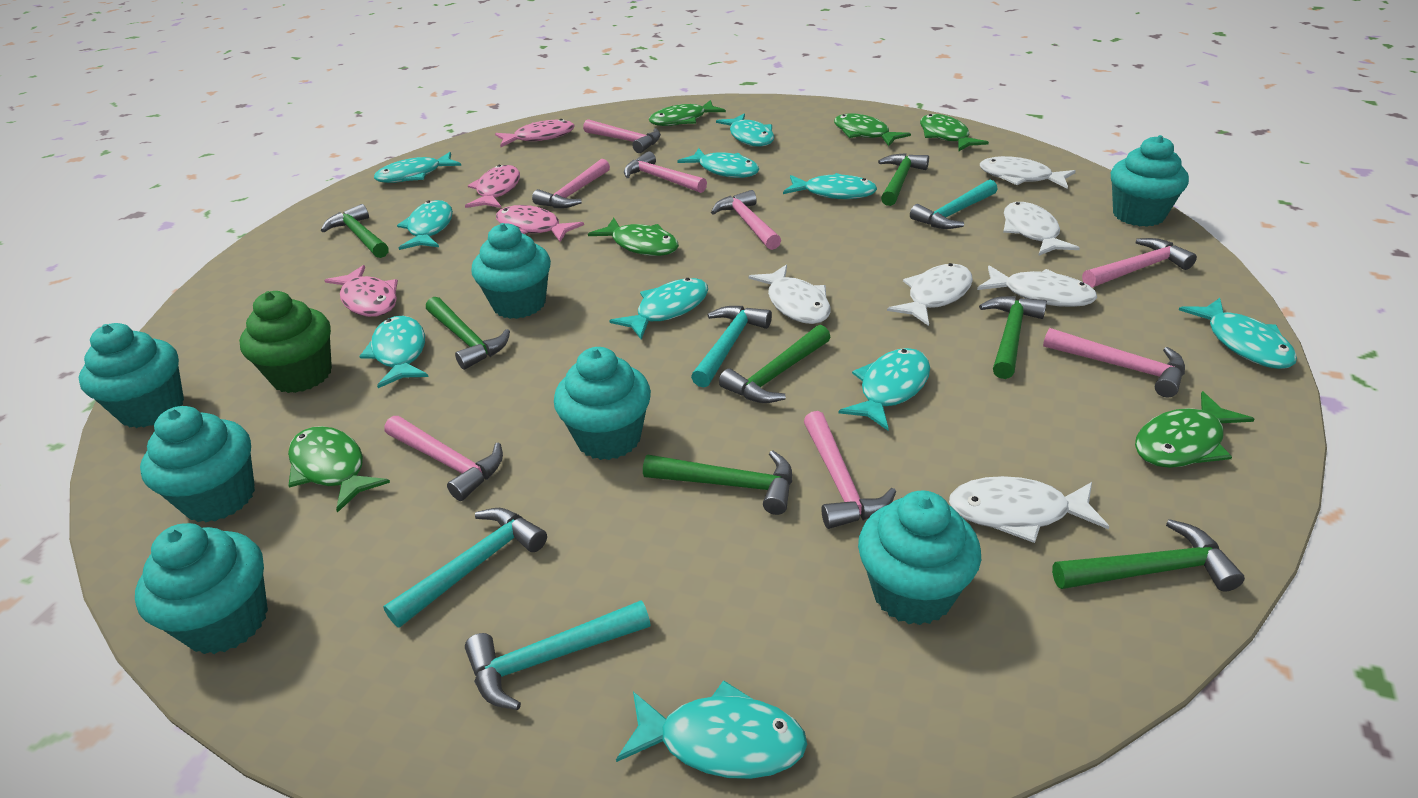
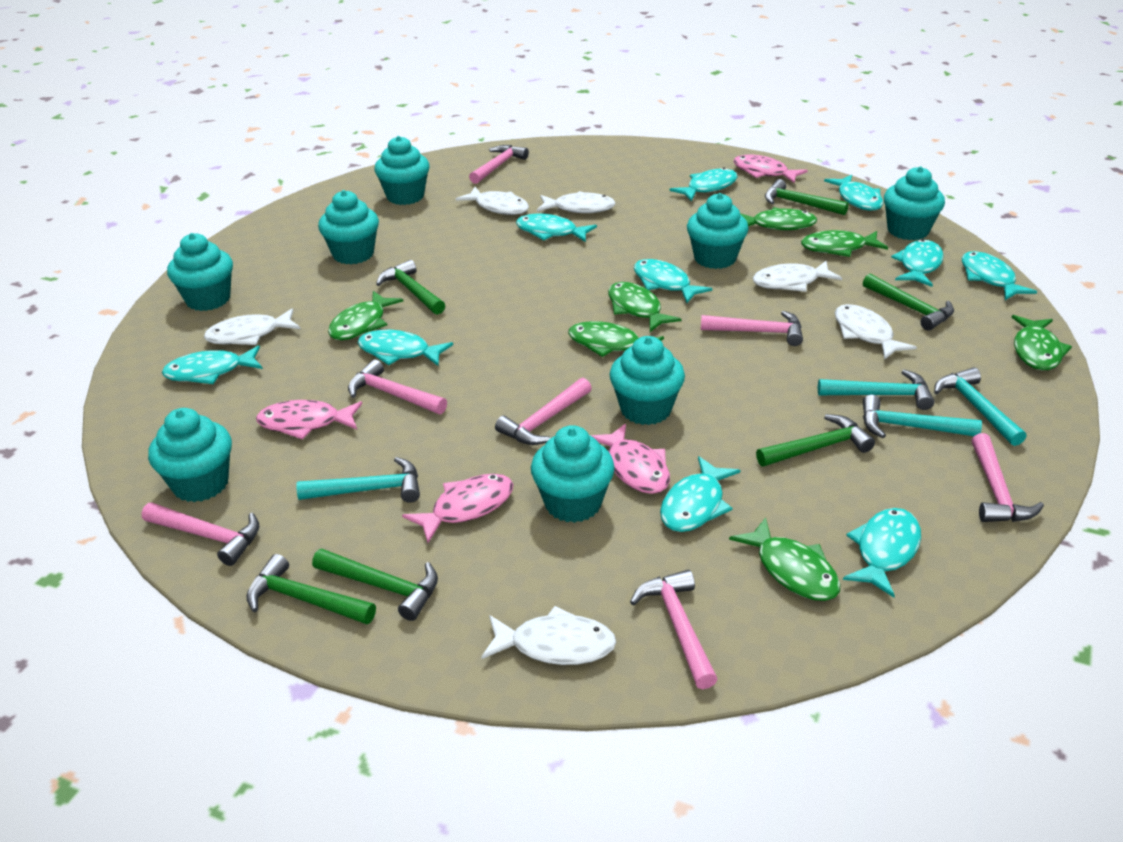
green cupcake: 1 -> 0
green fish: 6 -> 7
green hammer: 7 -> 6
pink hammer: 8 -> 7
turquoise cupcake: 7 -> 8

